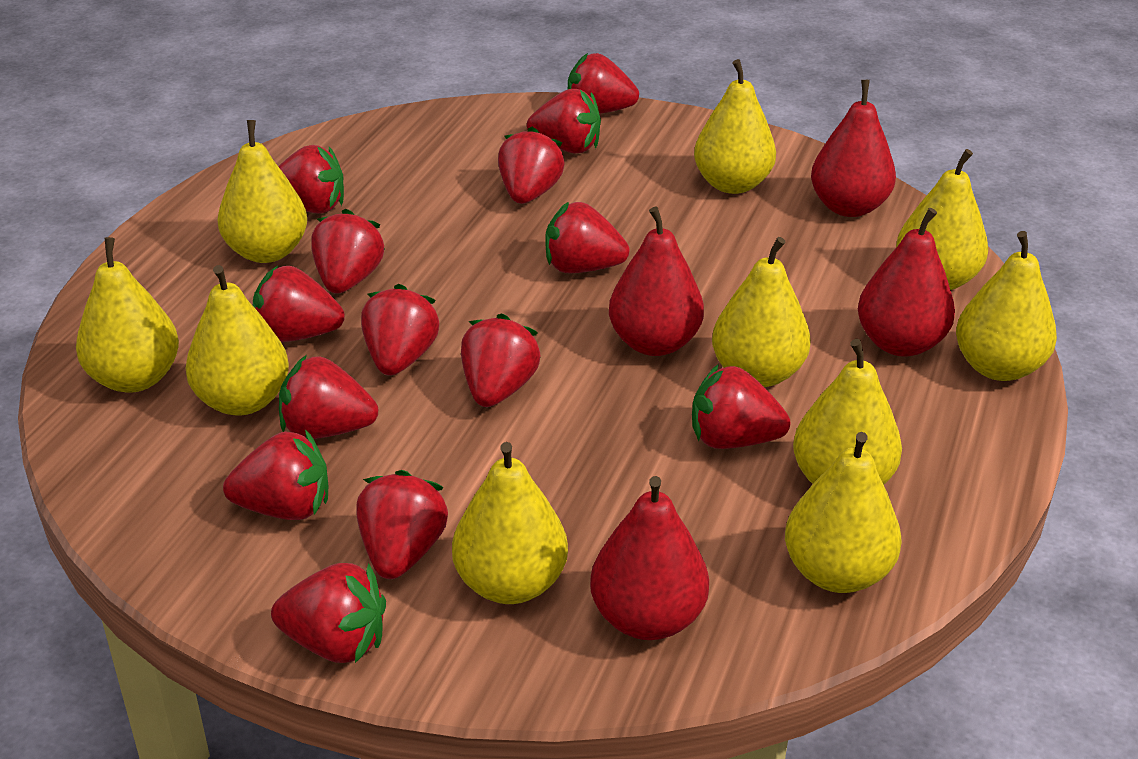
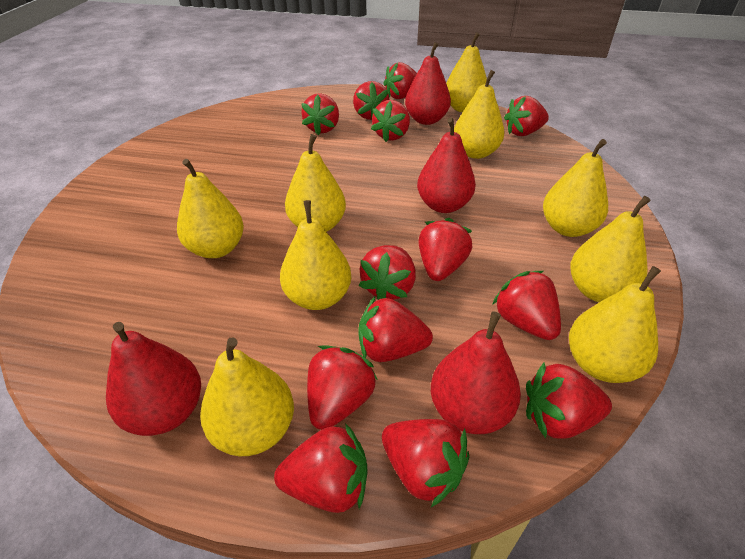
red strawberry: 14 -> 13
yellow pear: 10 -> 9

